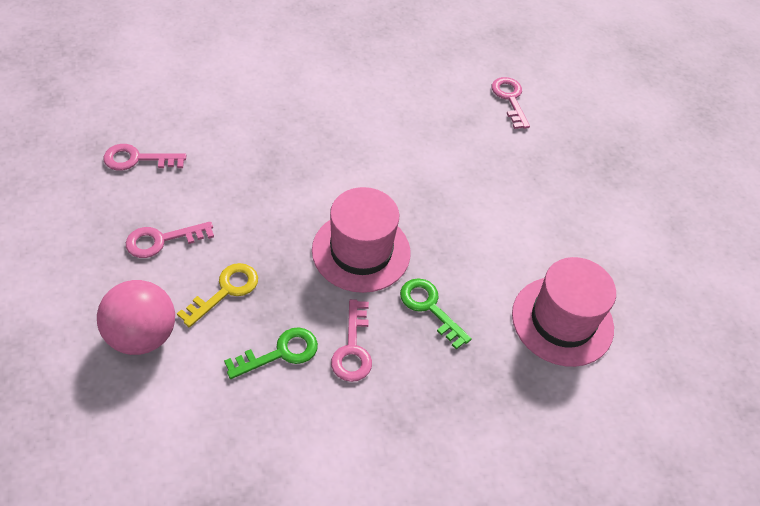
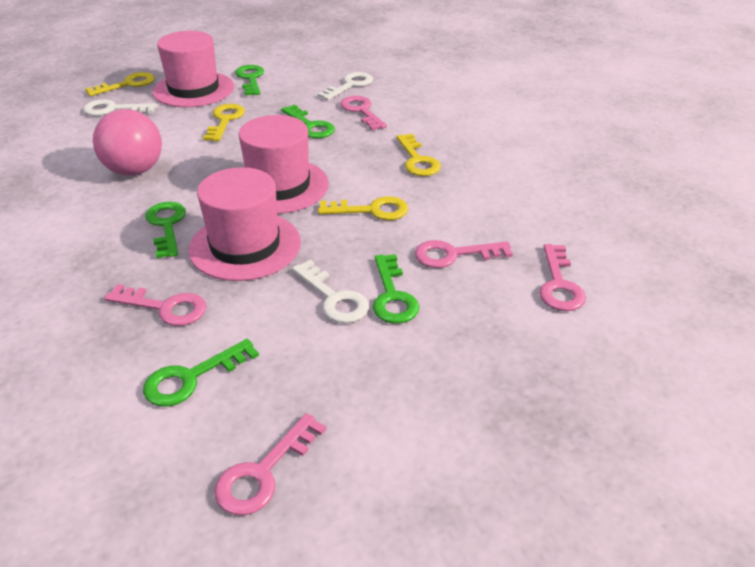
green key: 2 -> 5
pink hat: 2 -> 3
pink key: 4 -> 5
white key: 0 -> 3
yellow key: 1 -> 4

